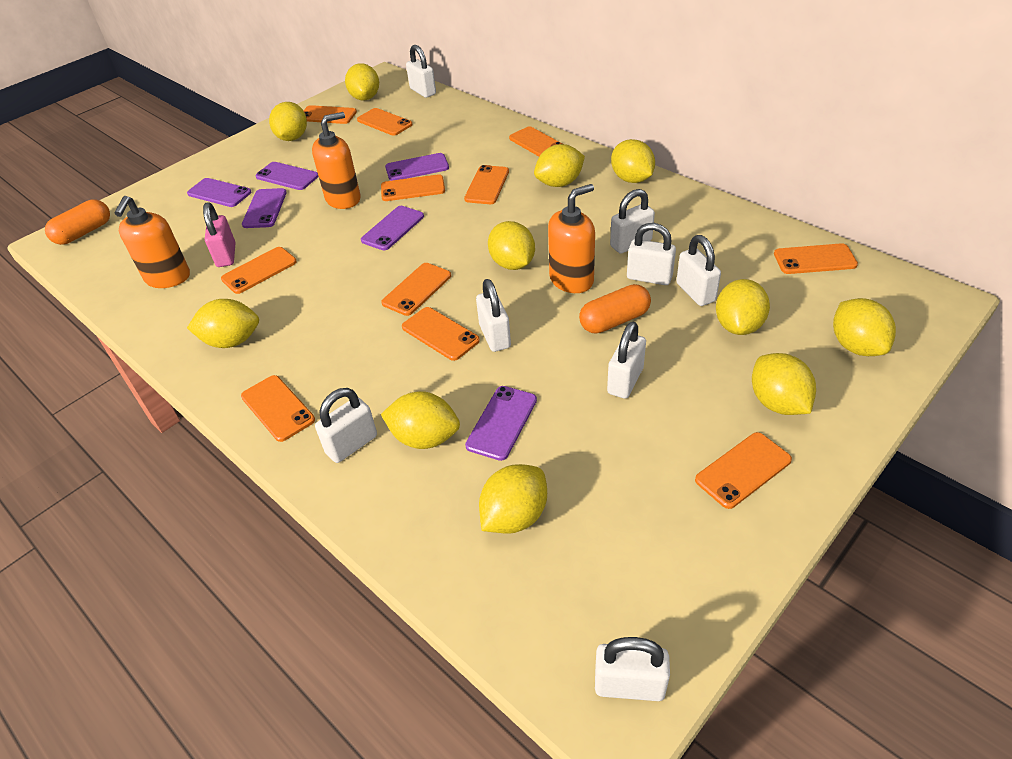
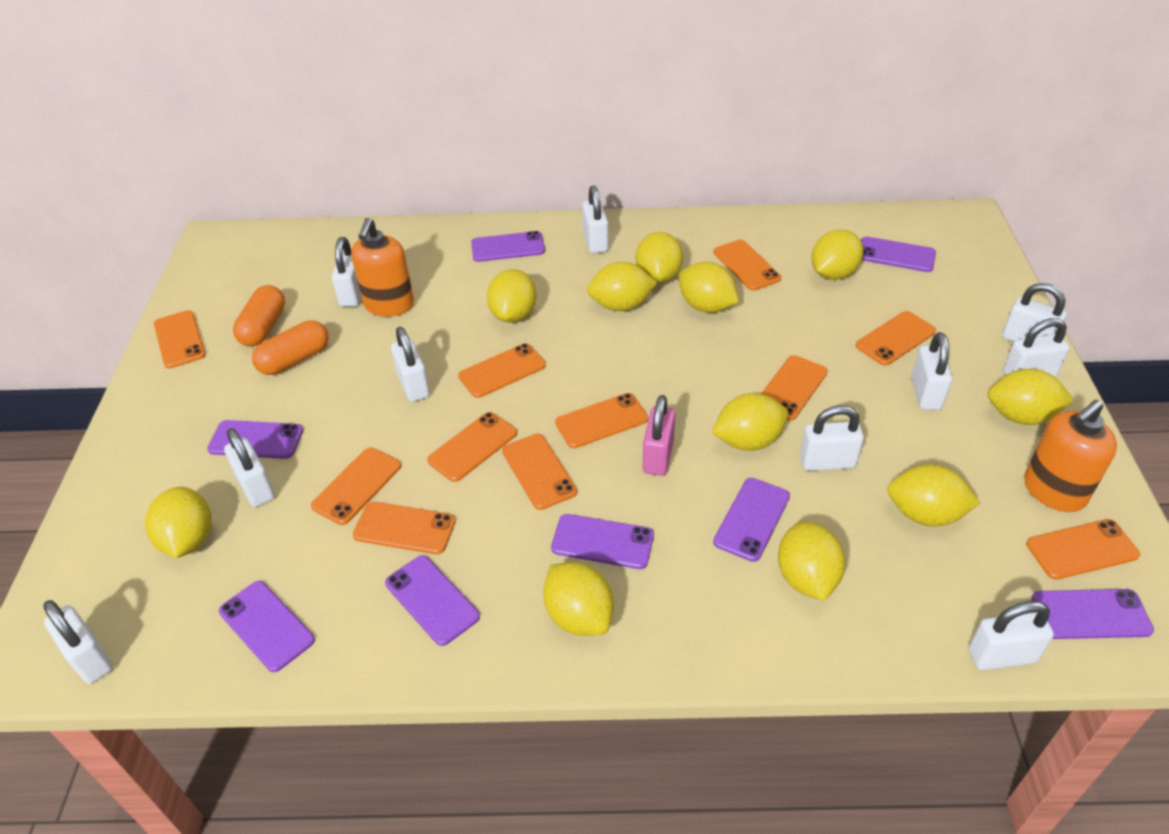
orange soap dispenser: 3 -> 2
purple phone: 6 -> 8
white padlock: 8 -> 10

